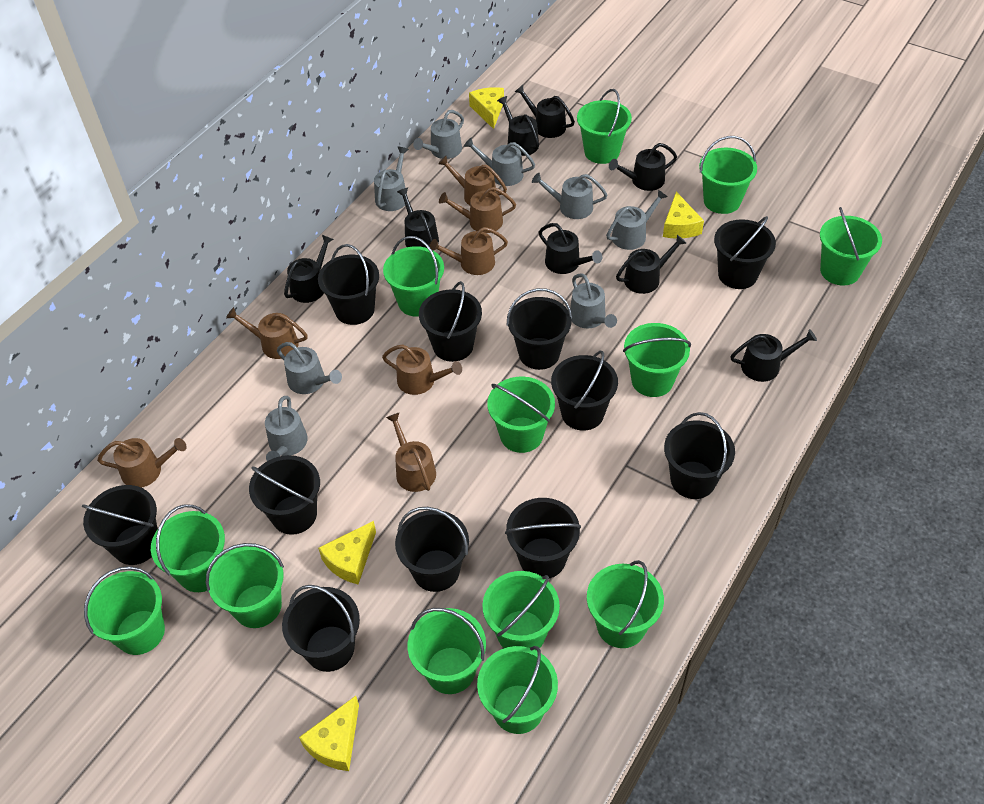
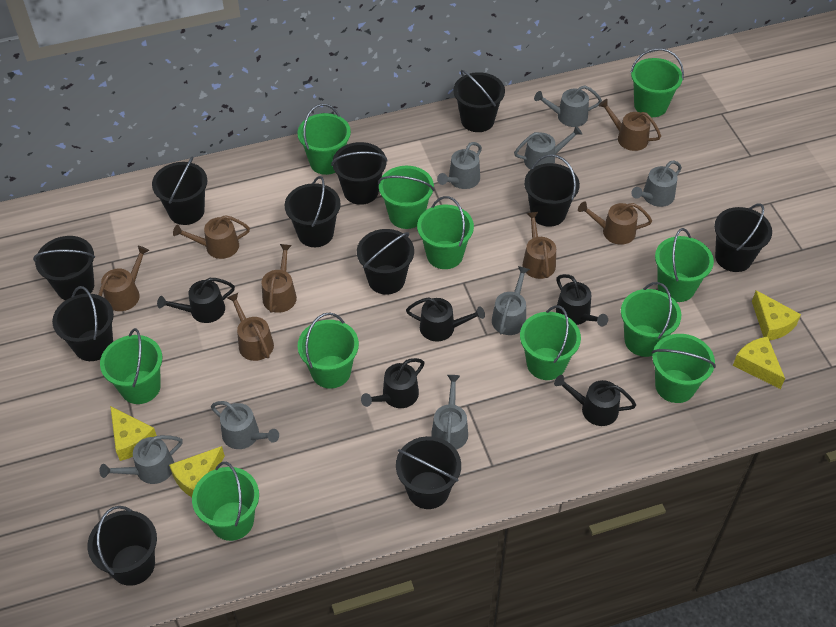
black watering can: 8 -> 5
green bucket: 13 -> 11

